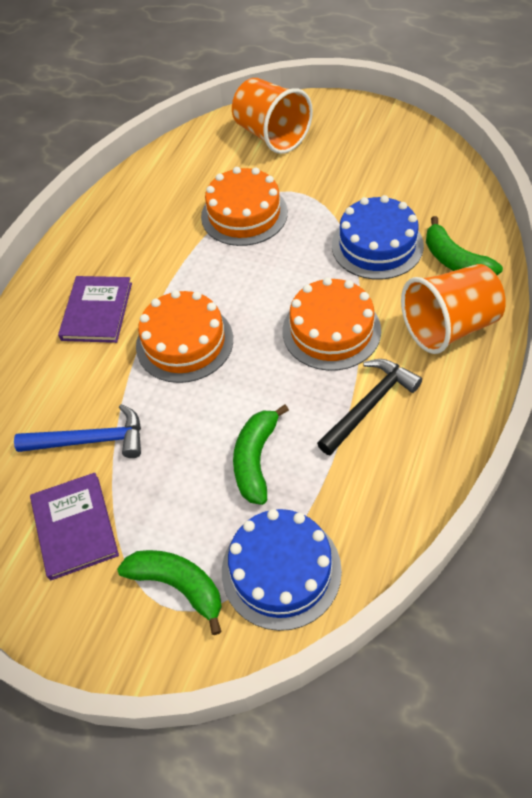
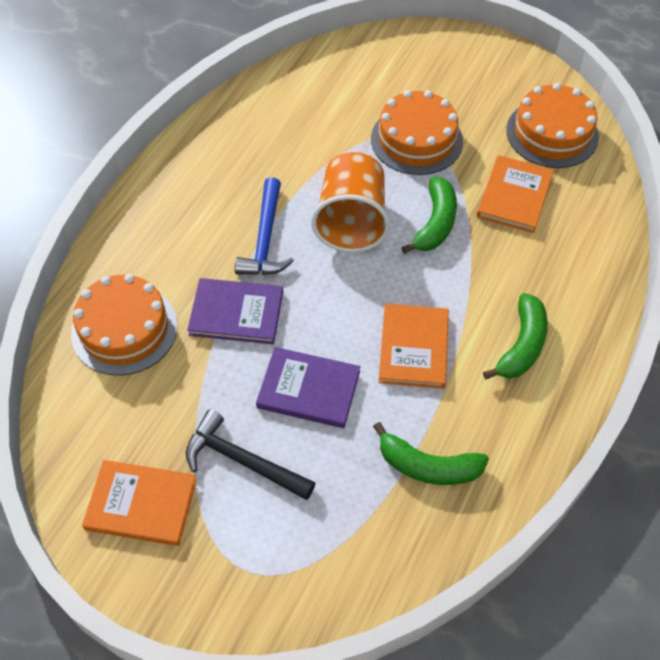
blue cake: 2 -> 0
orange book: 0 -> 3
orange cup: 2 -> 1

